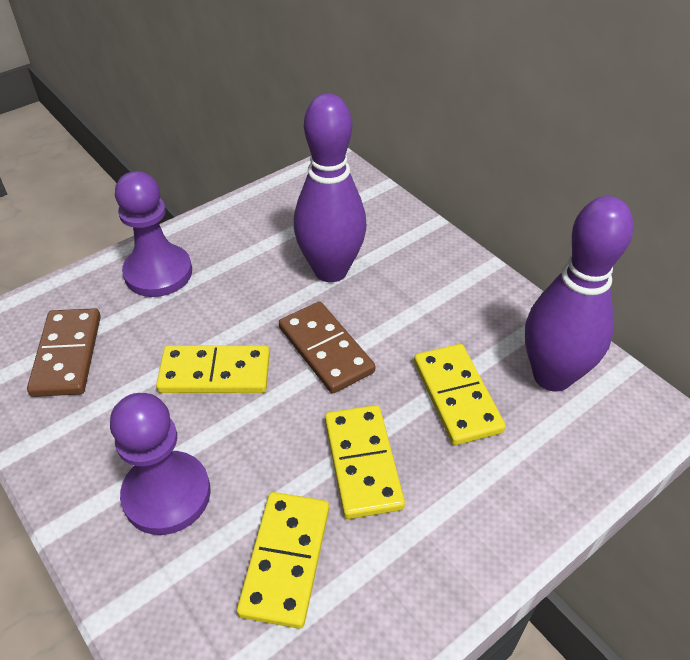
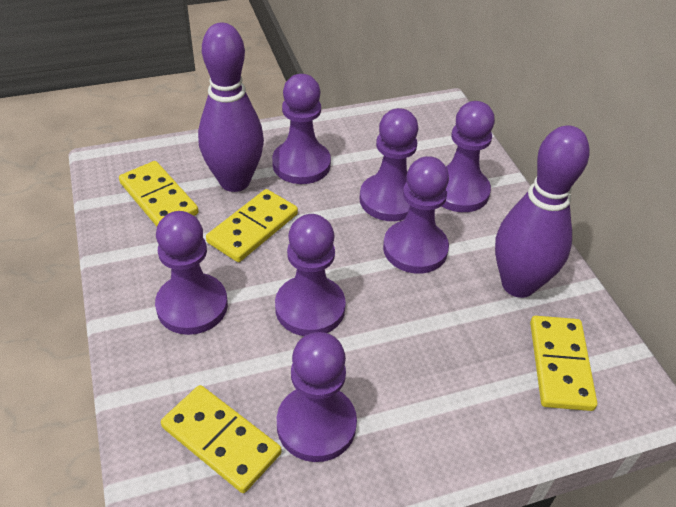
brown domino: 2 -> 0
purple pawn: 2 -> 7

